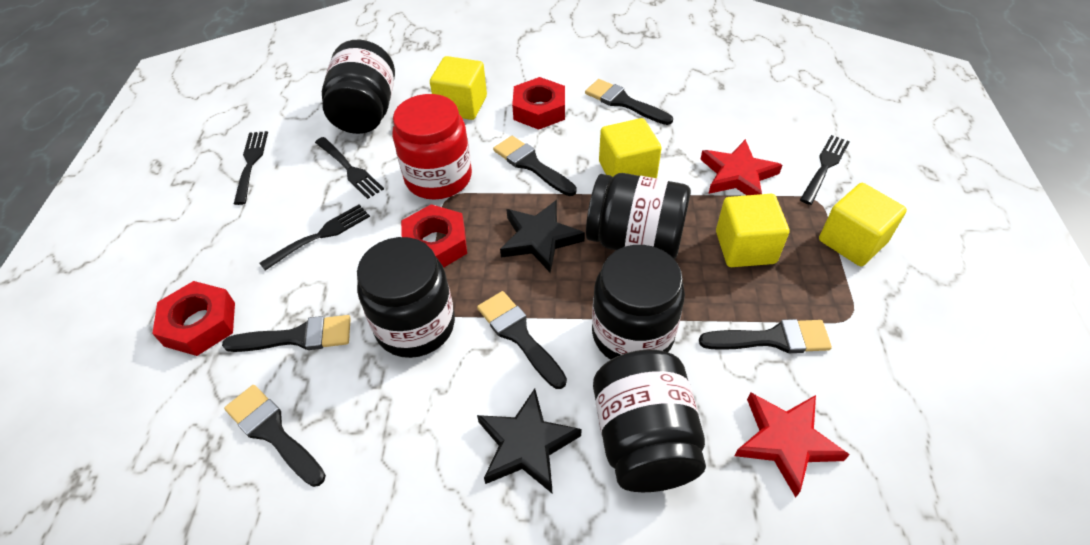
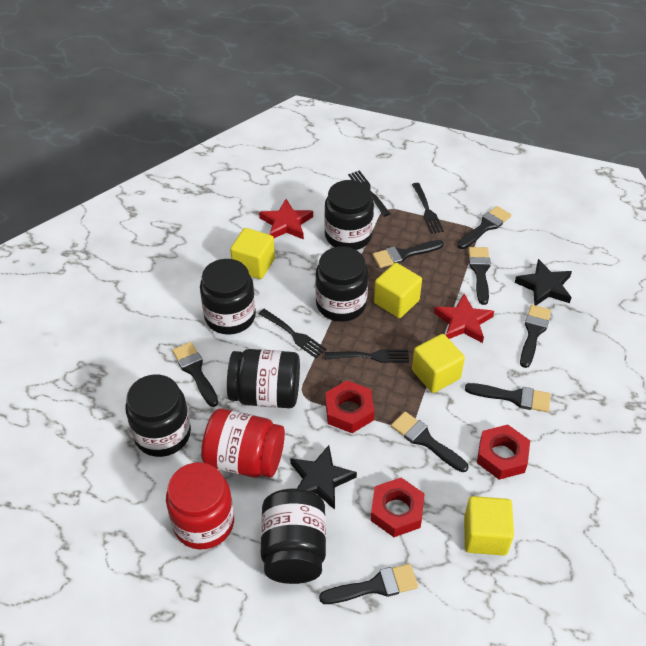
black brush: 6 -> 8
black jar: 5 -> 6
red jar: 1 -> 2

